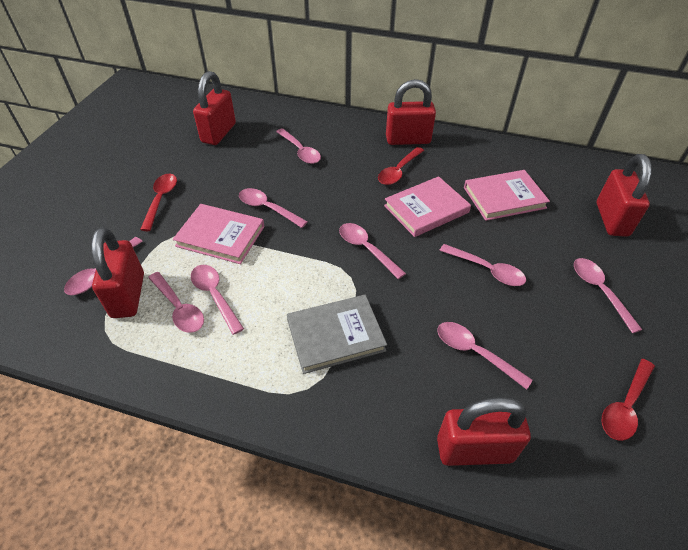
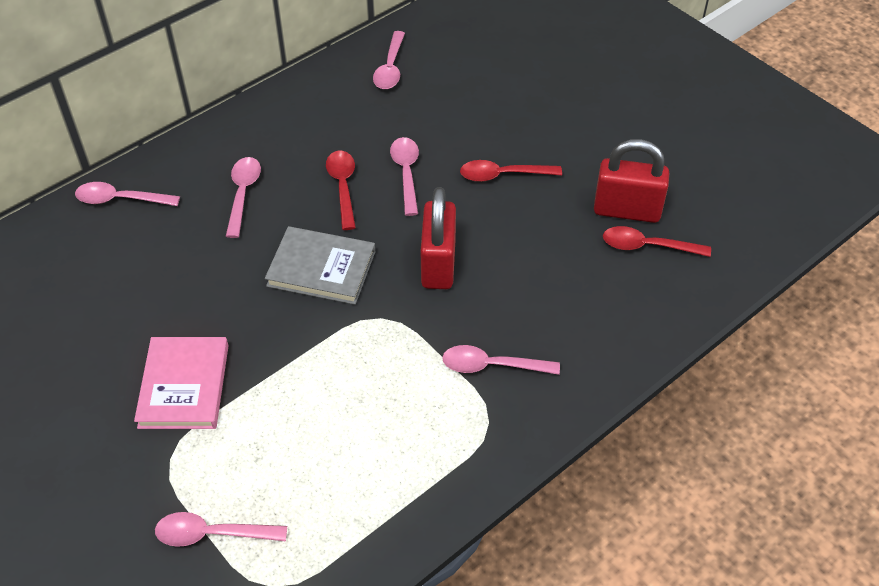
pink book: 3 -> 1
pink spoon: 9 -> 6
red padlock: 5 -> 2

